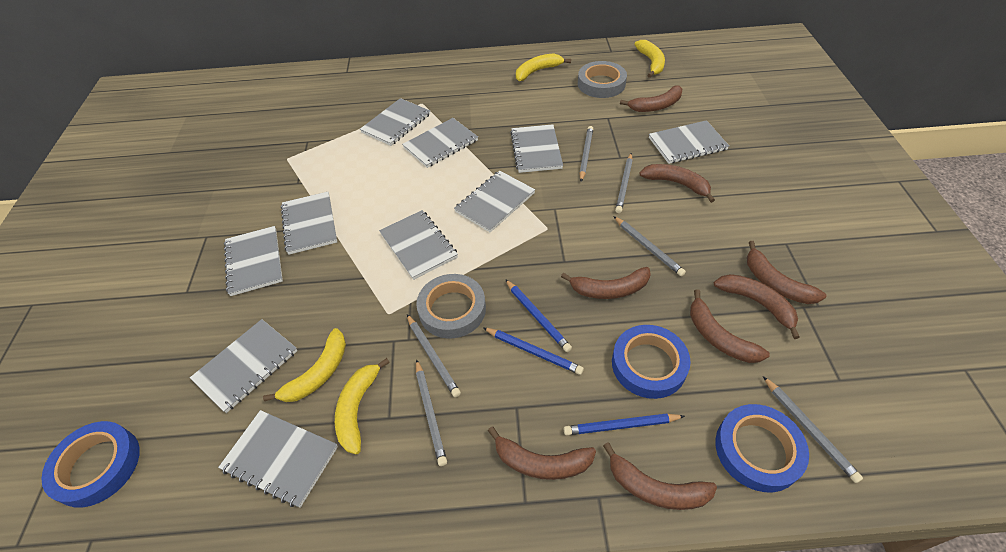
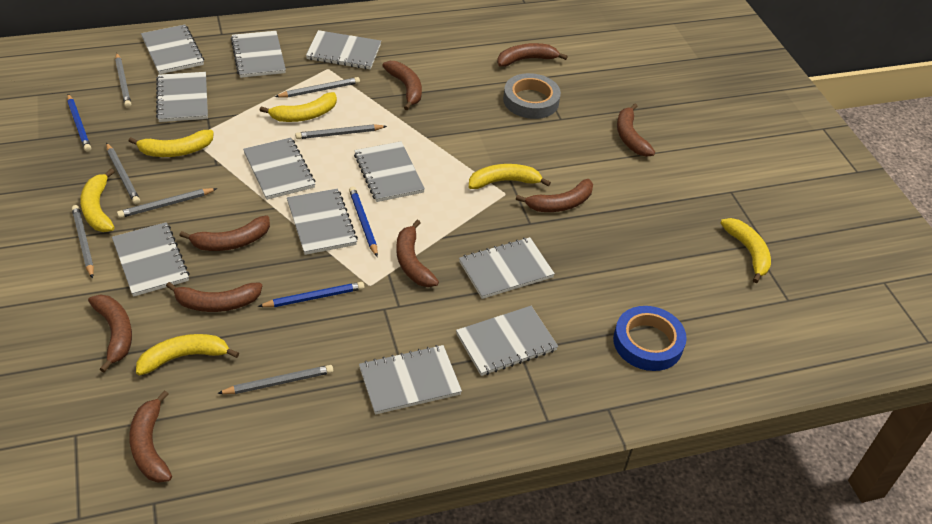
blue tape: 3 -> 1
brown banana: 8 -> 9
grey notebook: 10 -> 11
grey pencil: 6 -> 7
grey tape: 2 -> 1
yellow banana: 4 -> 6

